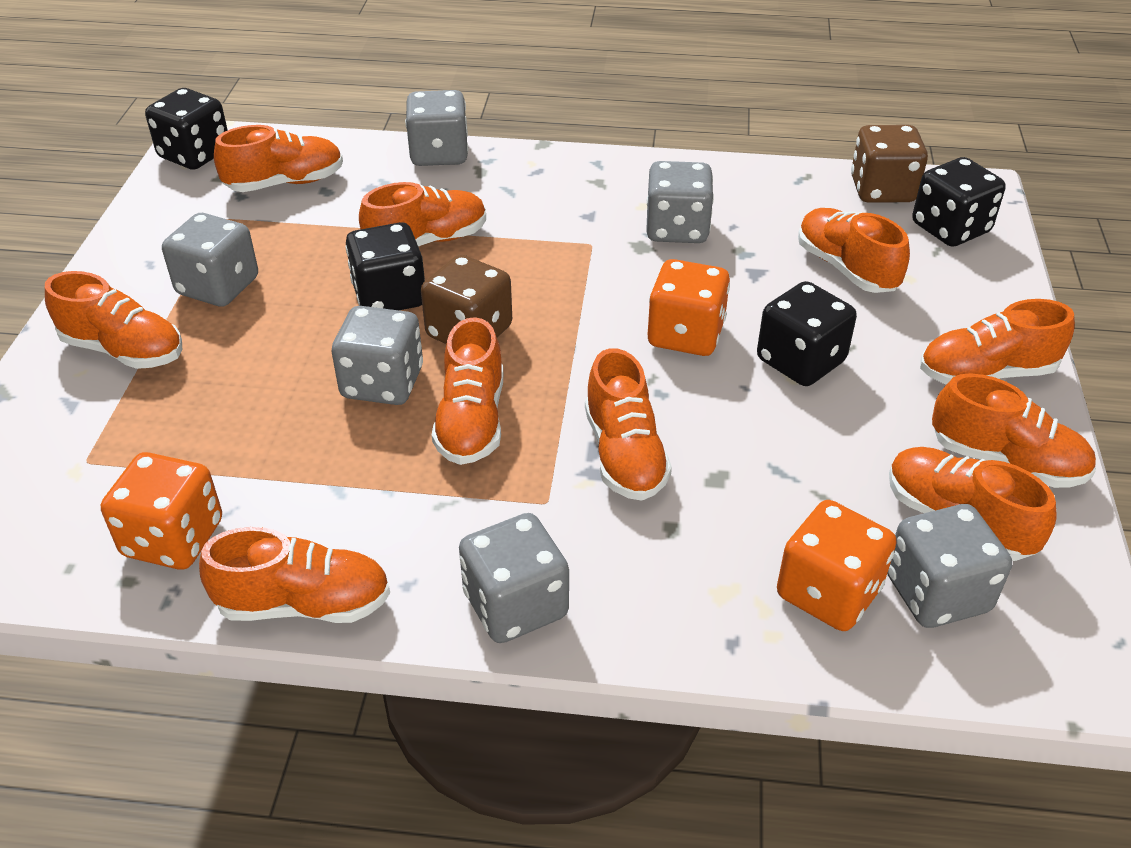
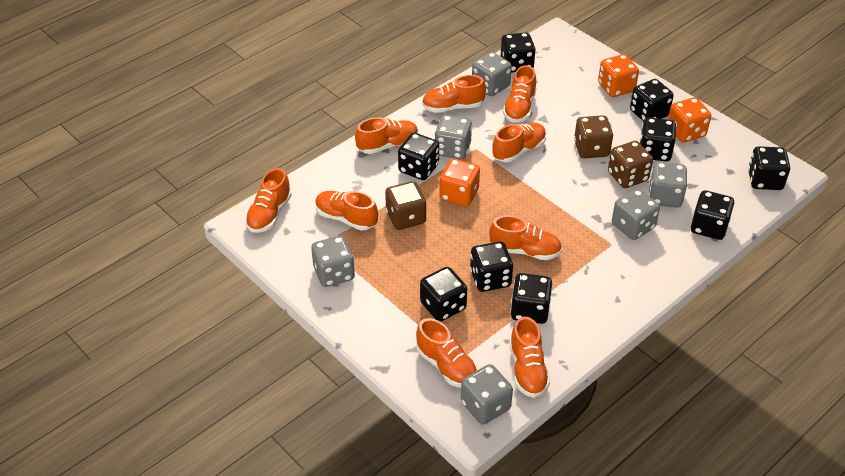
black dice: 4 -> 9
brown dice: 2 -> 3
orange shoe: 10 -> 9

